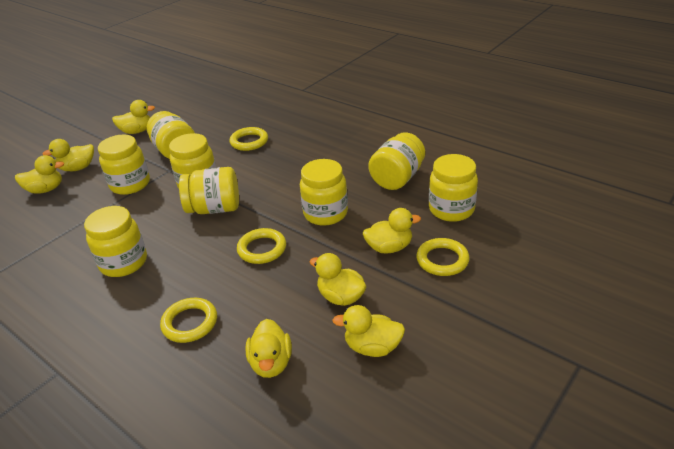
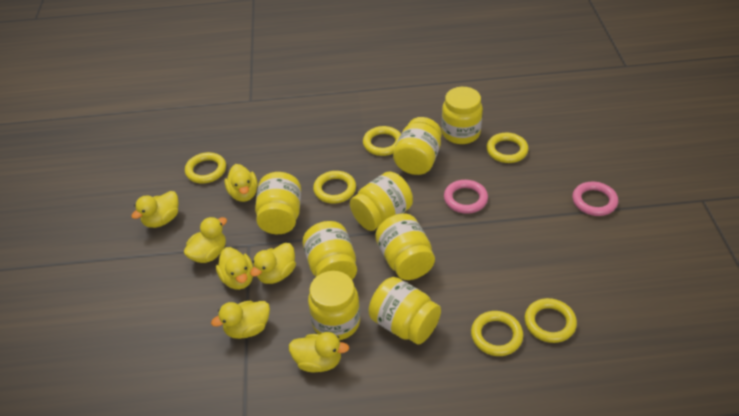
pink ring: 0 -> 2
yellow ring: 4 -> 6

